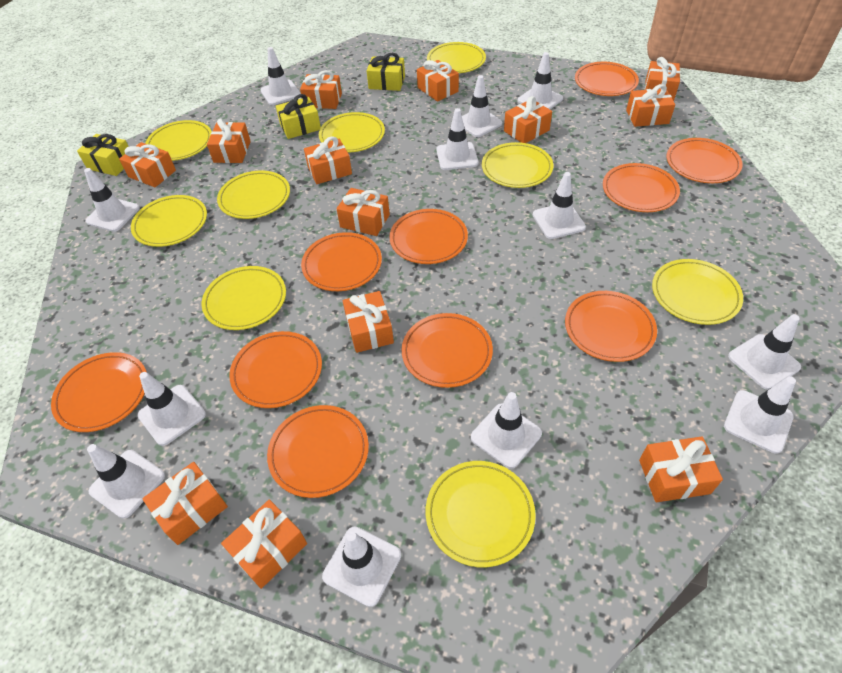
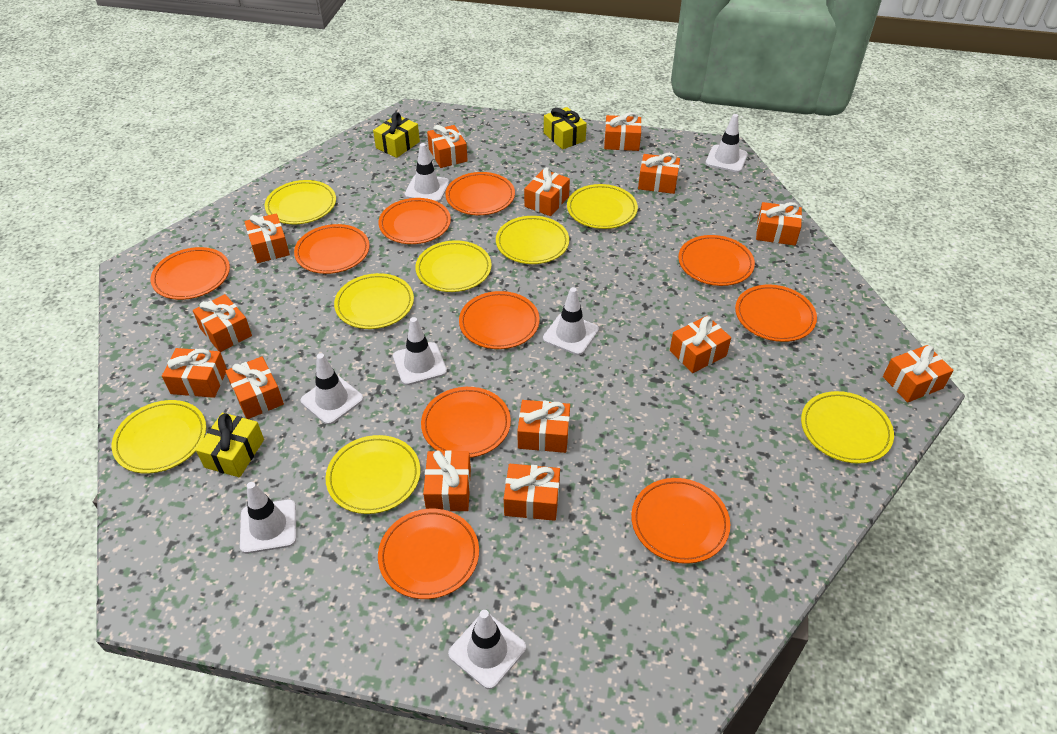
orange gift: 13 -> 14
white traffic cone: 12 -> 7
yellow plate: 9 -> 8

